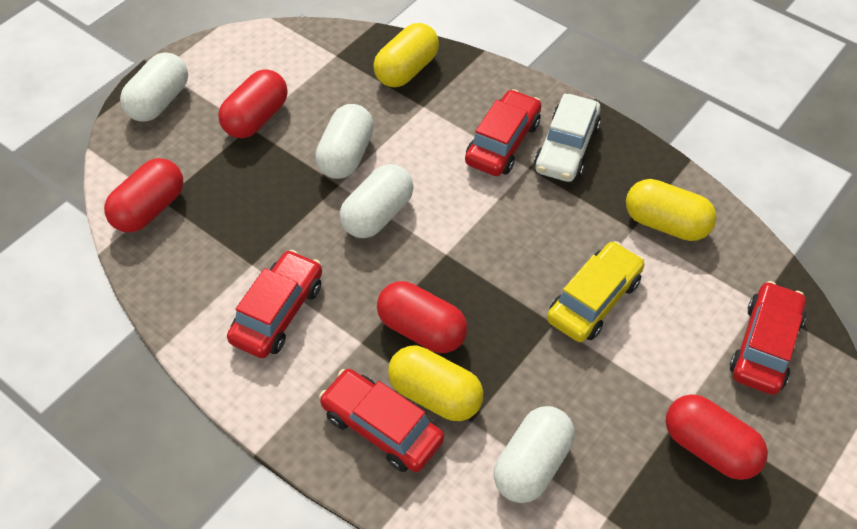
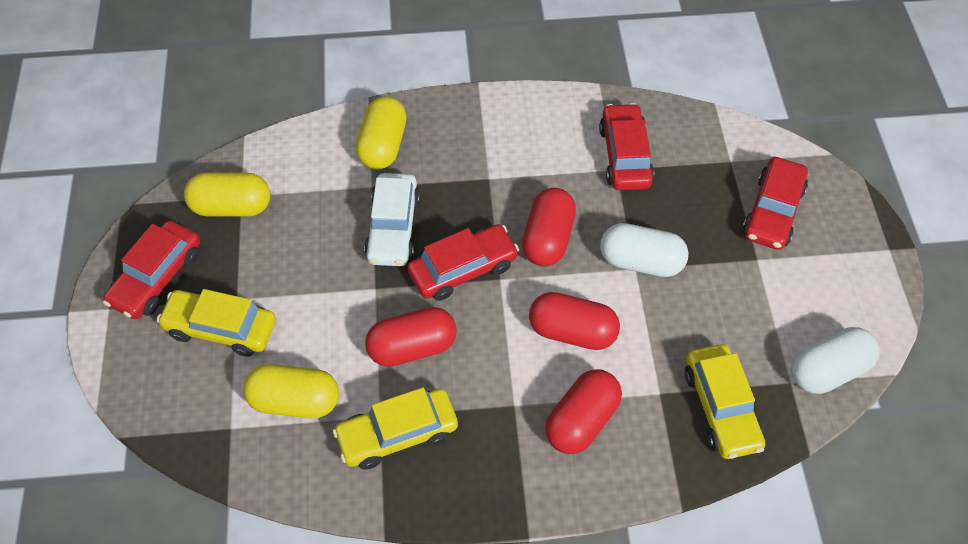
white capsule: 4 -> 2
yellow car: 1 -> 3

